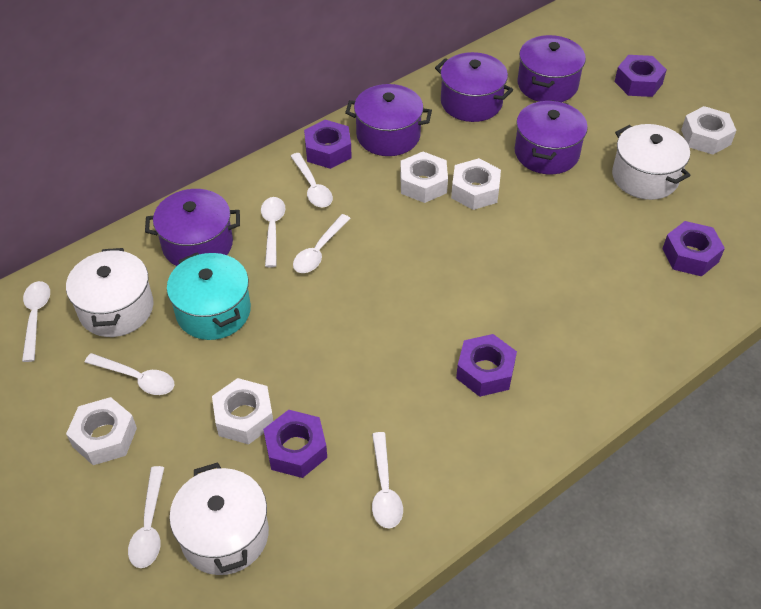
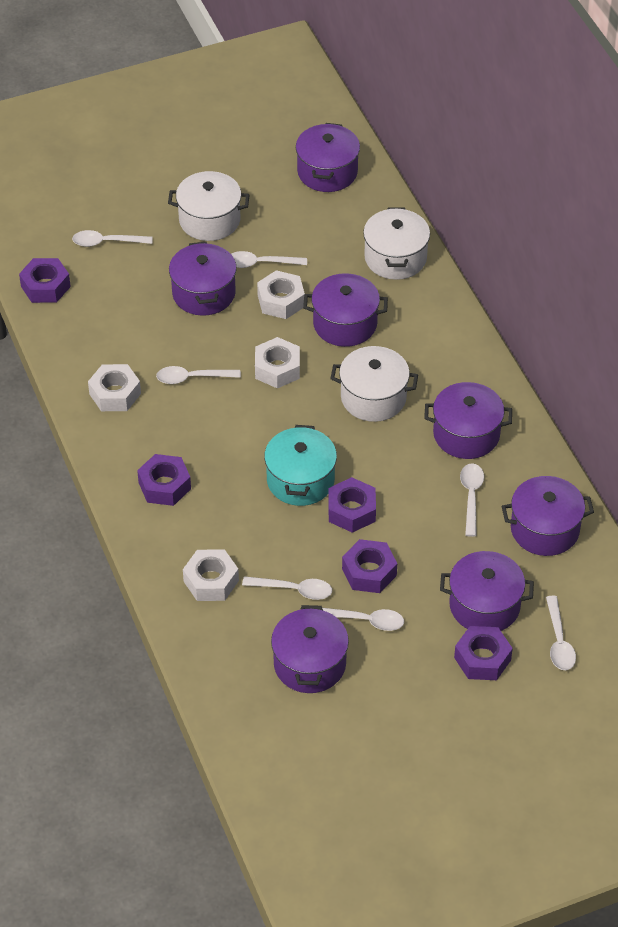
purple pot: 5 -> 7
white nut: 5 -> 4

